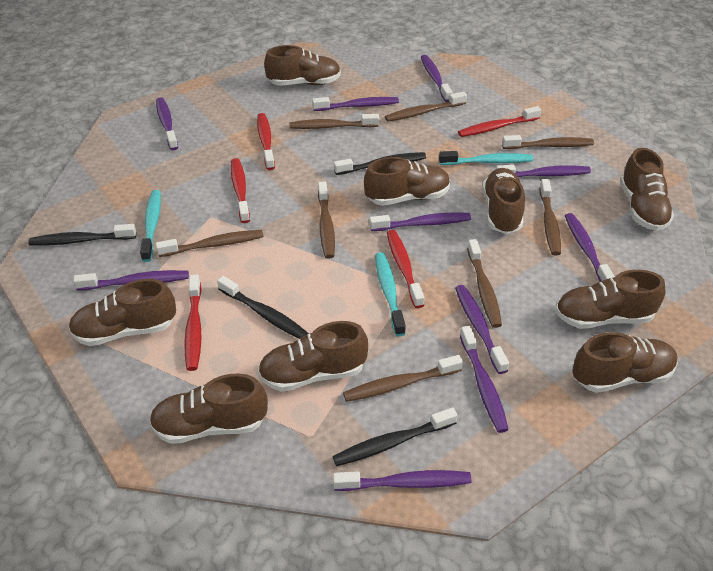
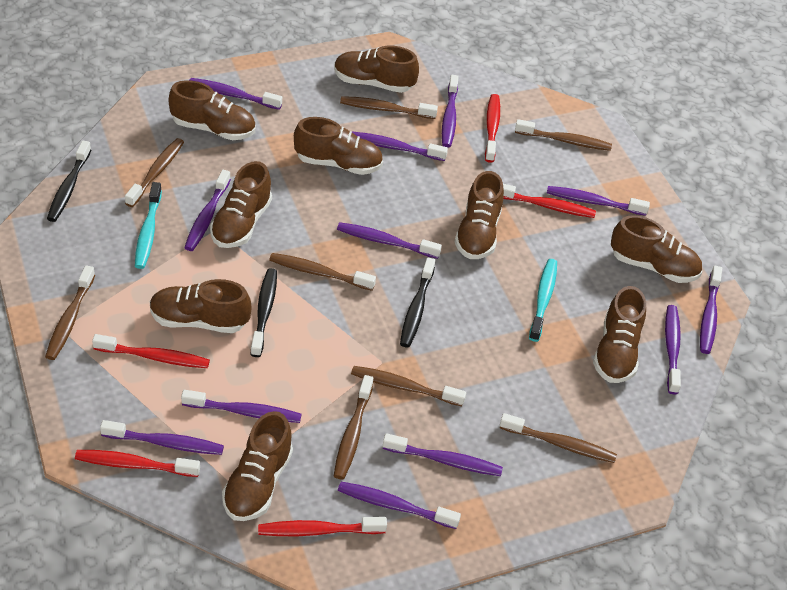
black toothbrush: 4 -> 3
purple toothbrush: 10 -> 12
turquoise toothbrush: 3 -> 2

